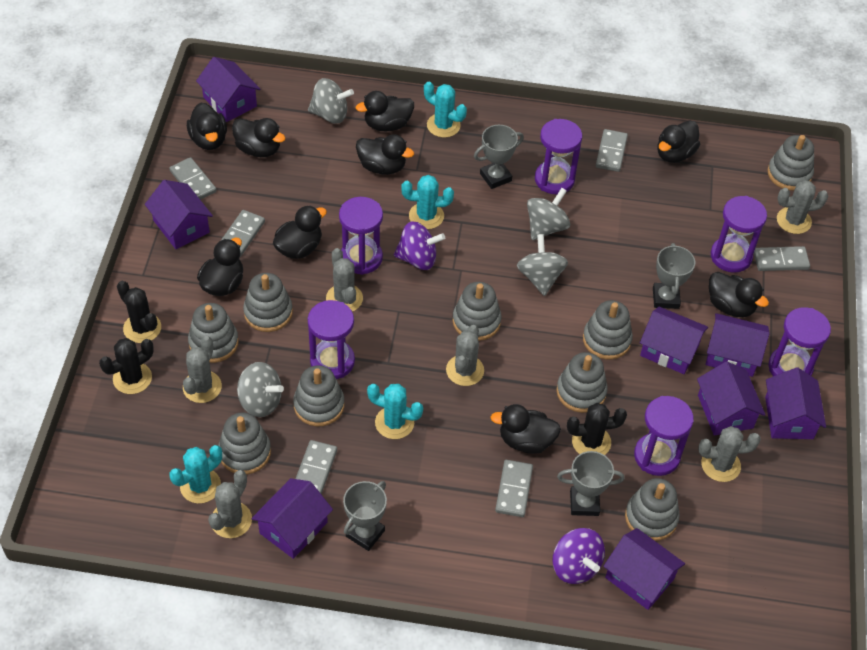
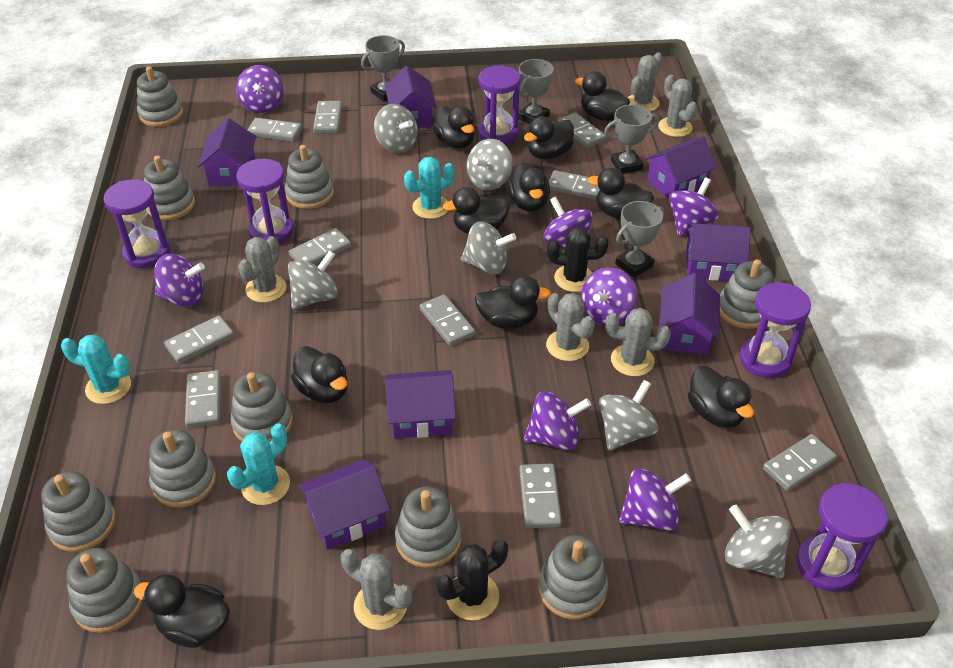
black cactus: 3 -> 2
black duck: 9 -> 10
grey domino: 6 -> 10
grey spinning top: 4 -> 6
grey stacking toy: 9 -> 10
purple hourglass: 6 -> 5
purple house: 8 -> 7
purple spinning top: 2 -> 7
turquoise cactus: 4 -> 3

